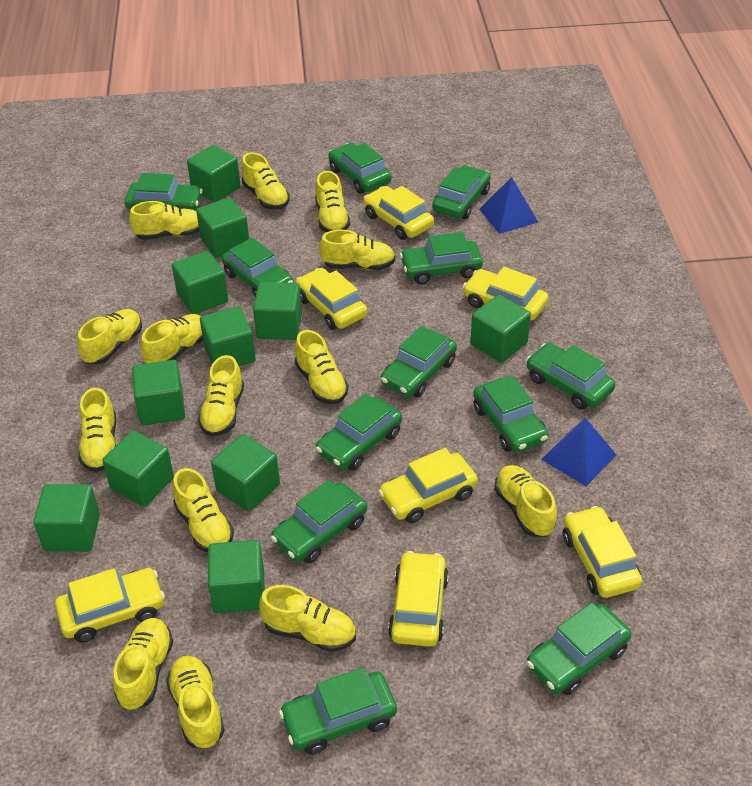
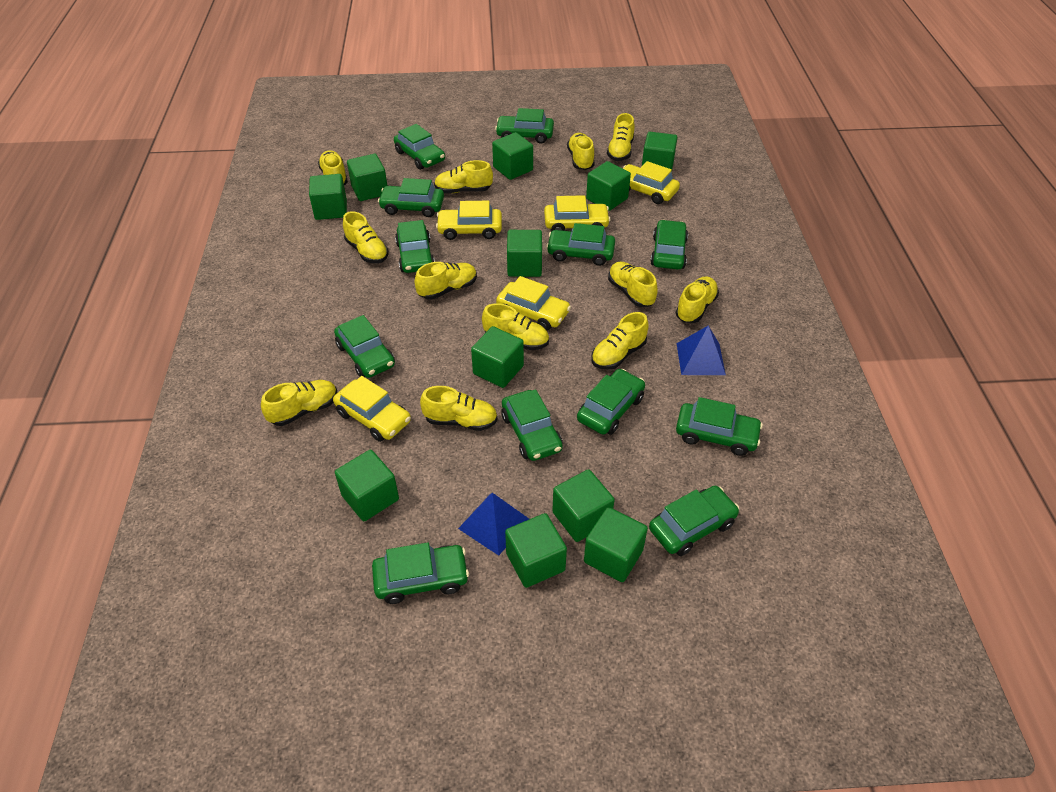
yellow car: 7 -> 5
yellow shoe: 14 -> 12

